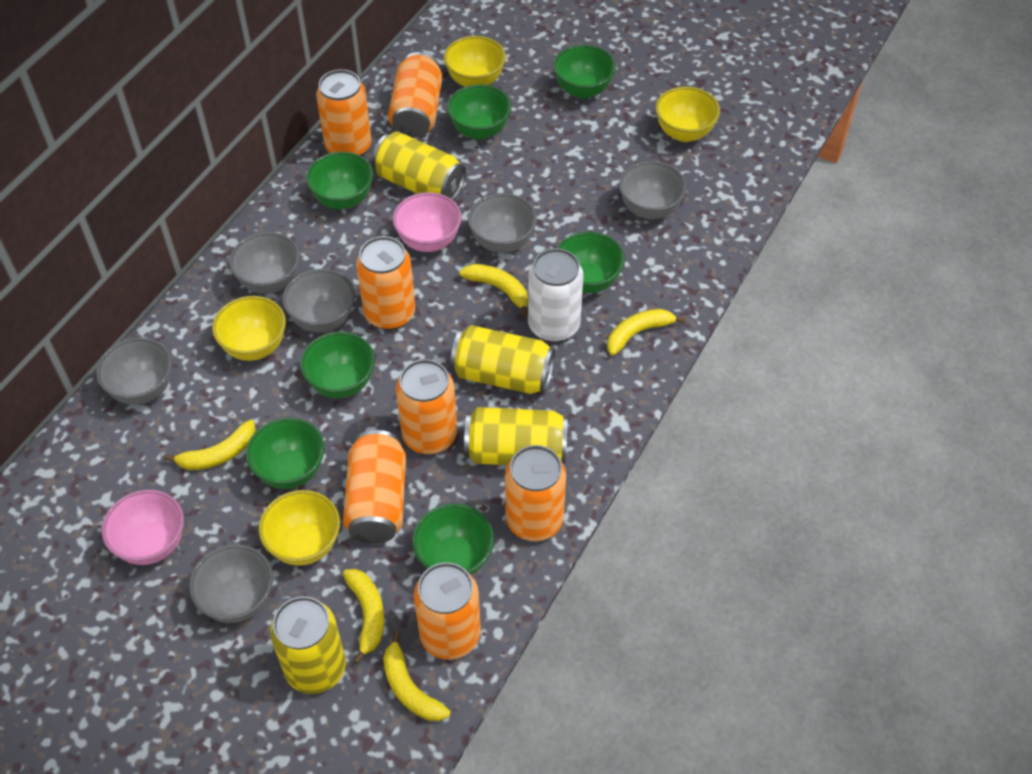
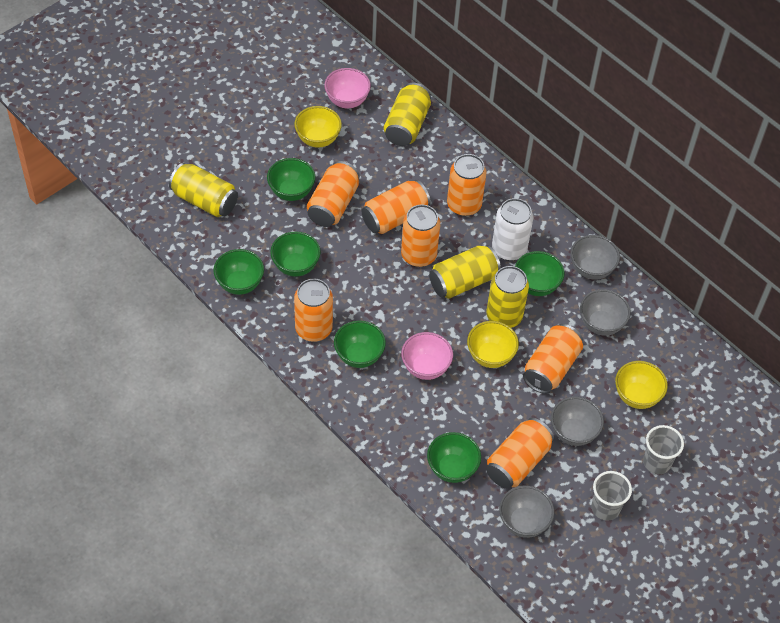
green bowl: 7 -> 6
grey bowl: 6 -> 4
grey cup: 0 -> 2
yellow banana: 5 -> 0
yellow bowl: 4 -> 3

